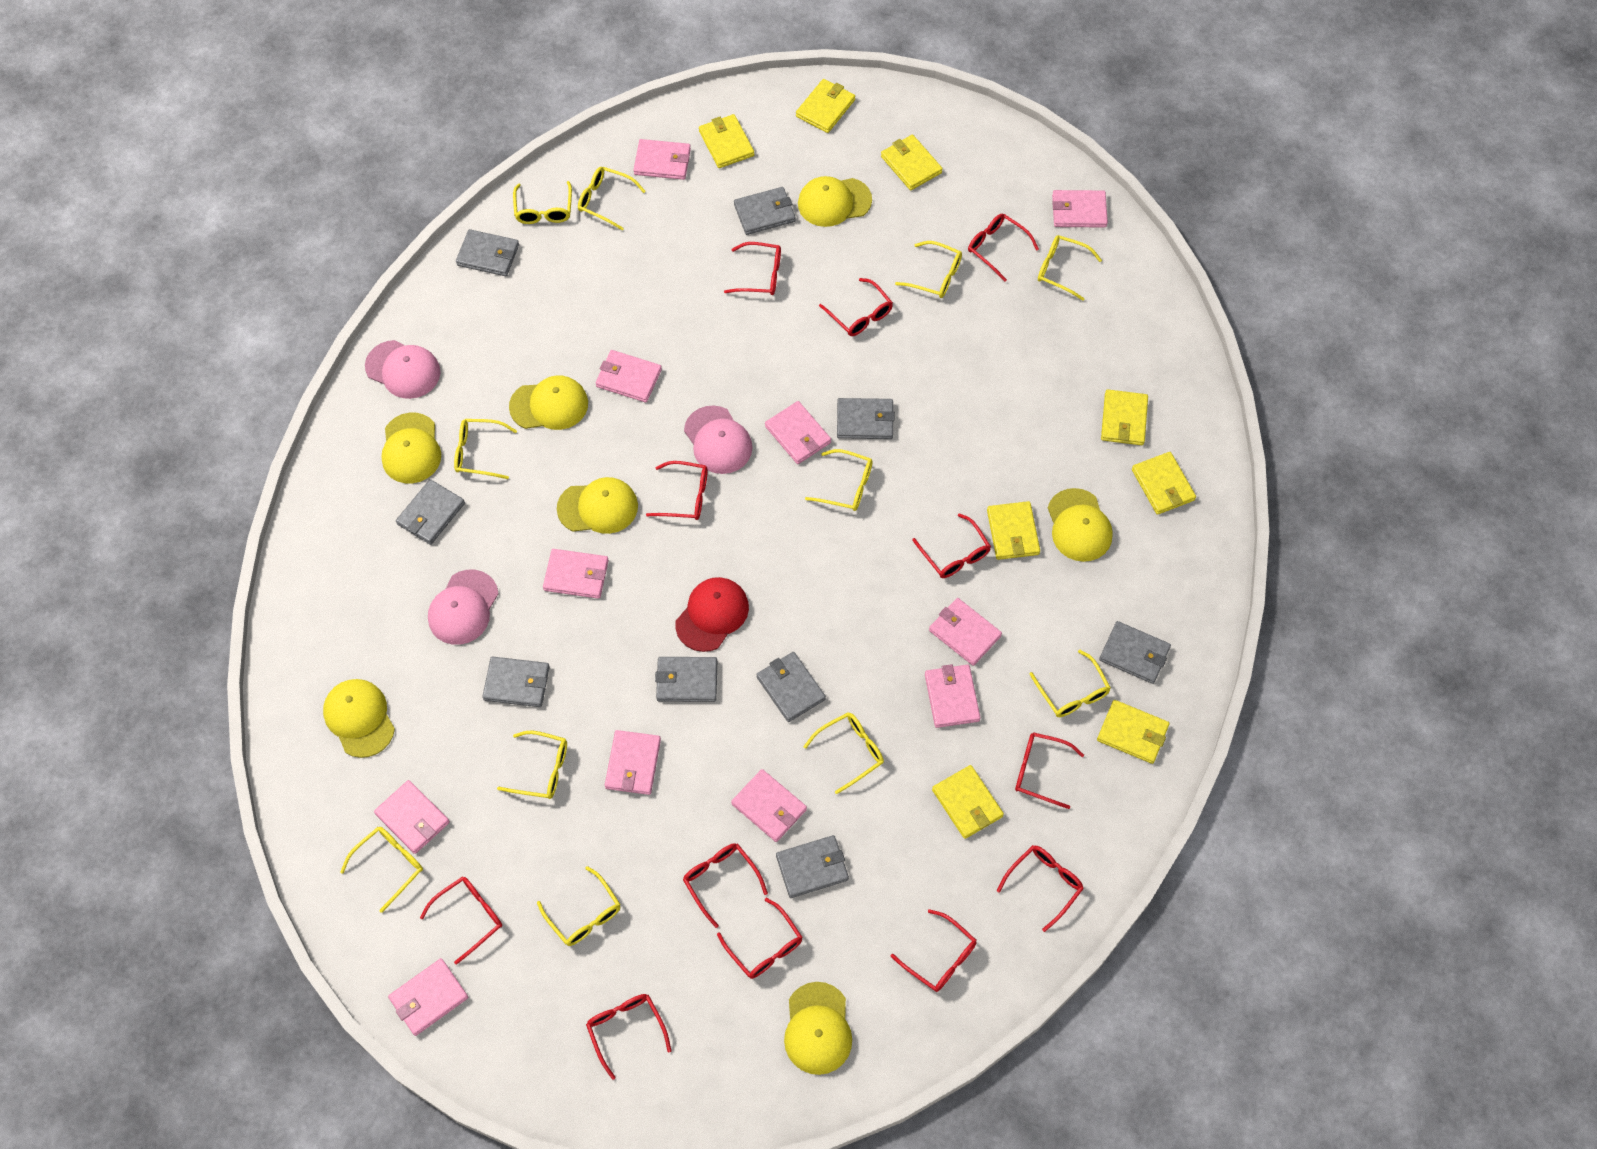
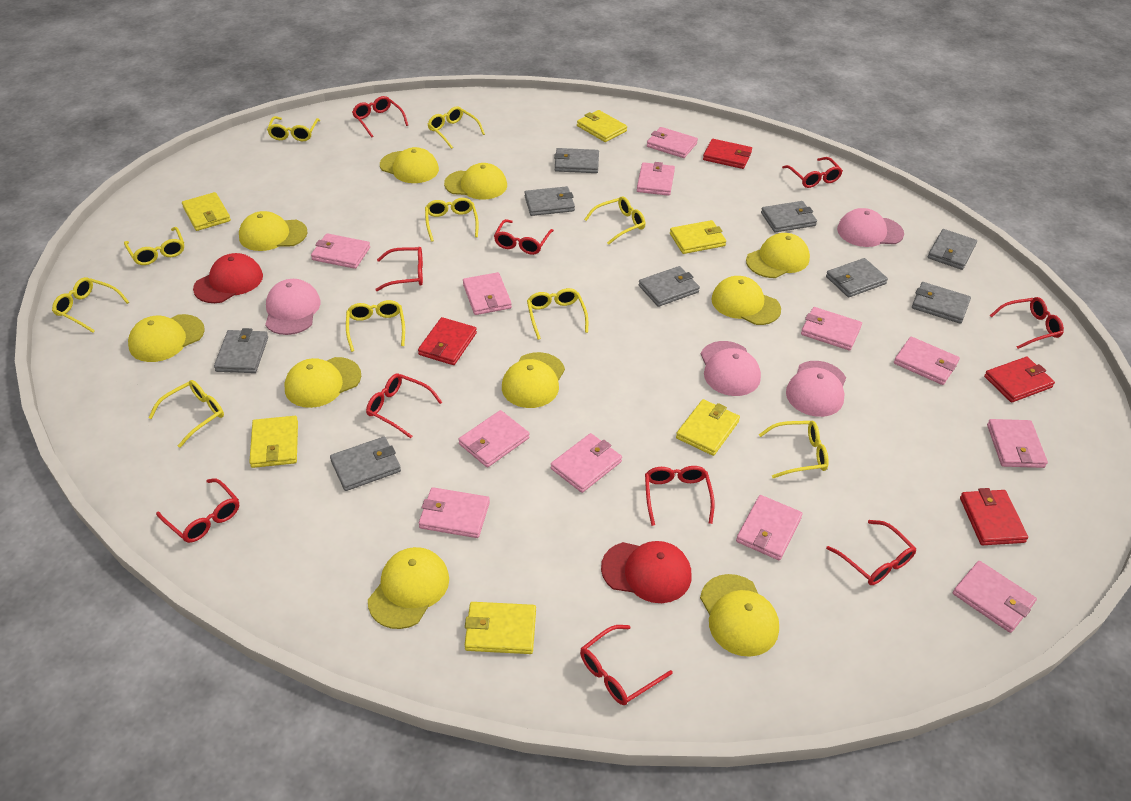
pink cap: 3 -> 4
pink wallet: 11 -> 12
red cap: 1 -> 2
red glasses: 12 -> 10
red wallet: 0 -> 4
yellow cap: 7 -> 10
yellow glasses: 11 -> 10
yellow wallet: 8 -> 6

